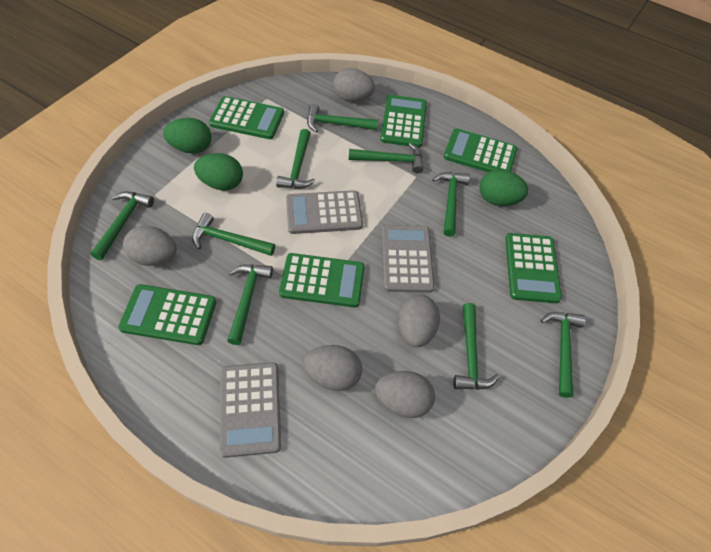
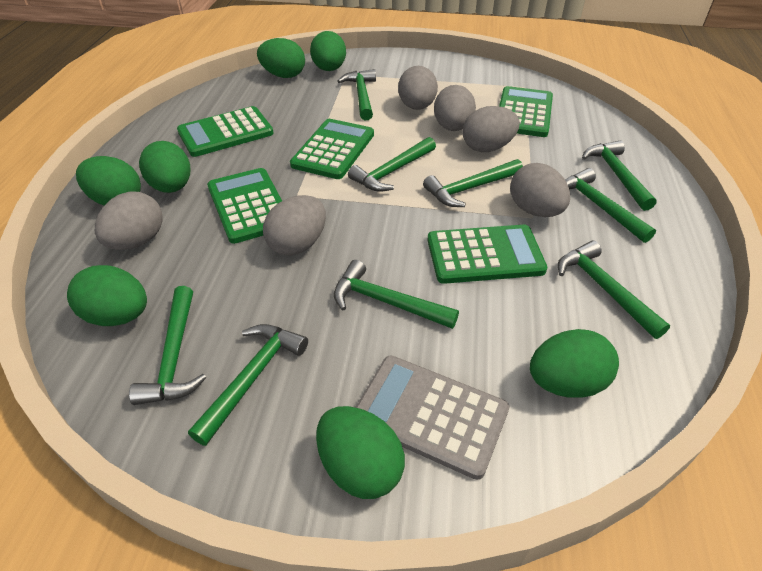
green calculator: 6 -> 5
green egg: 3 -> 7
grey calculator: 3 -> 1
grey egg: 5 -> 6

